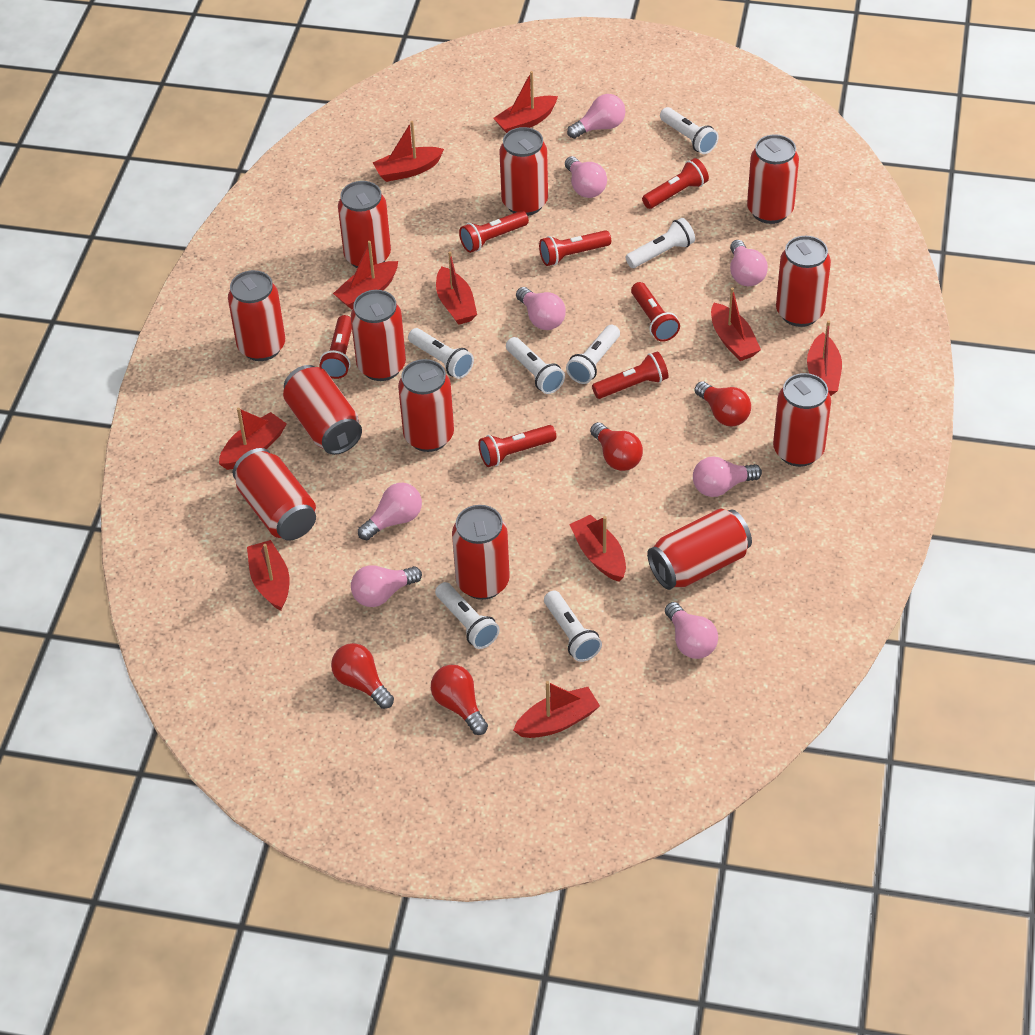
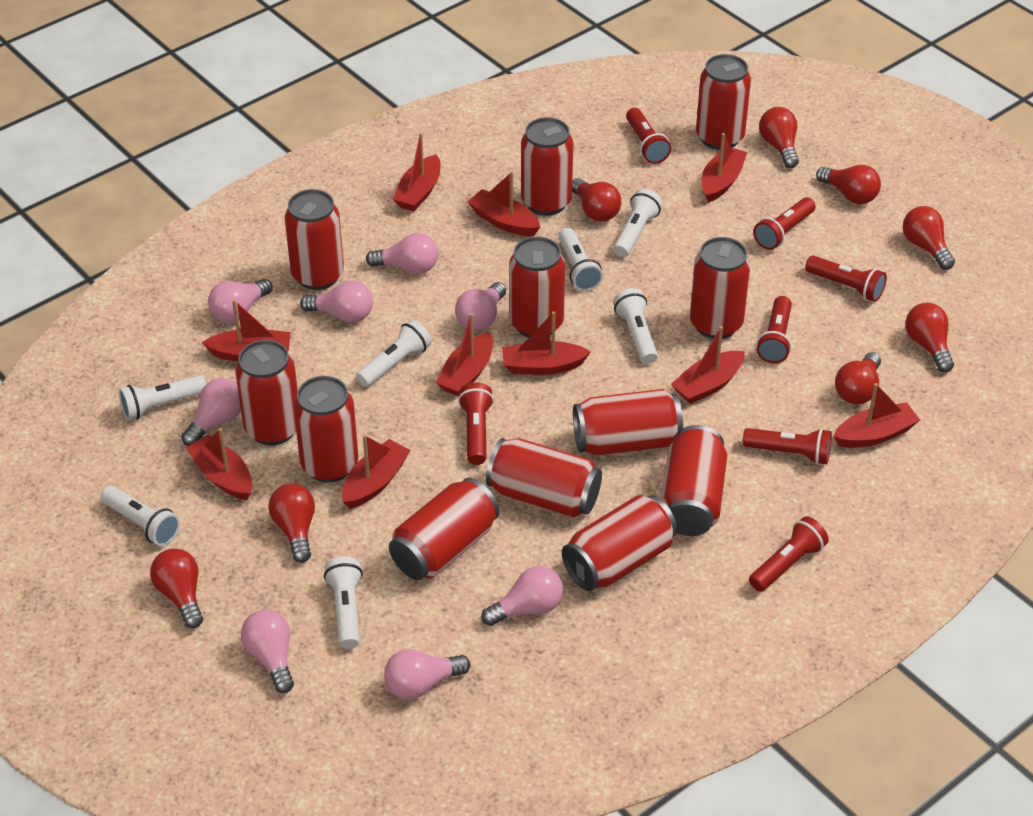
red light bulb: 4 -> 8

